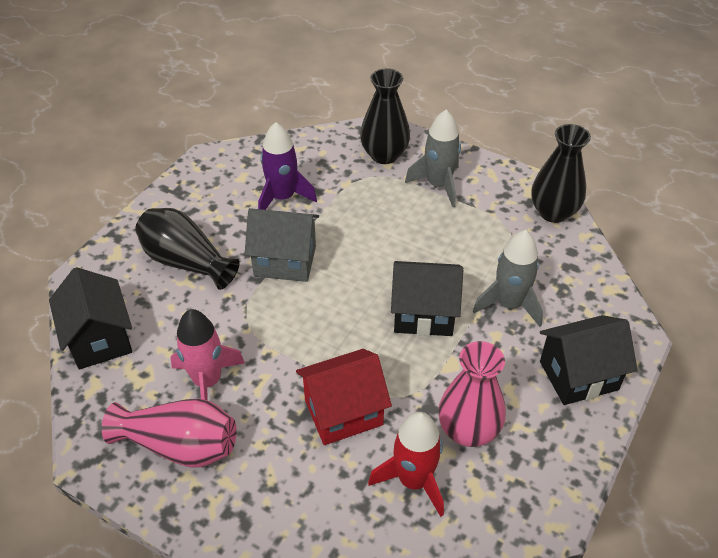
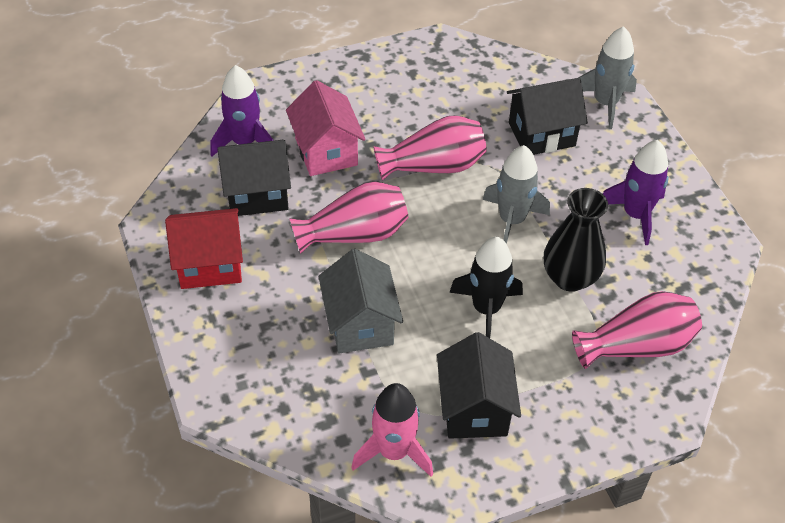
black rocket: 0 -> 1
black vase: 3 -> 1
pink house: 0 -> 1
pink vase: 2 -> 3
purple rocket: 1 -> 2
red rocket: 1 -> 0

